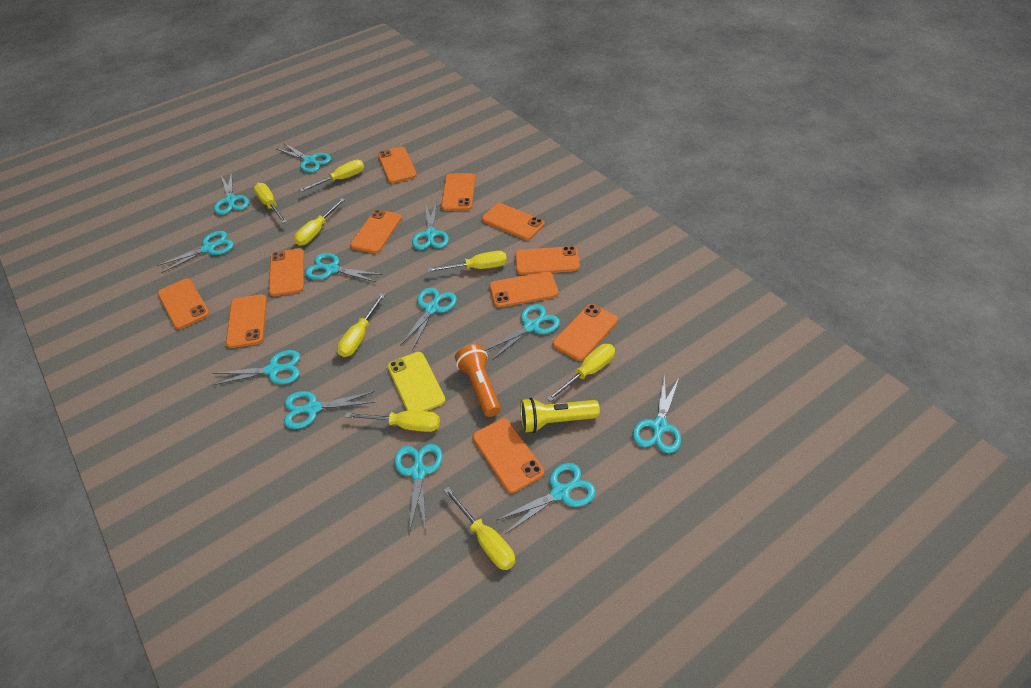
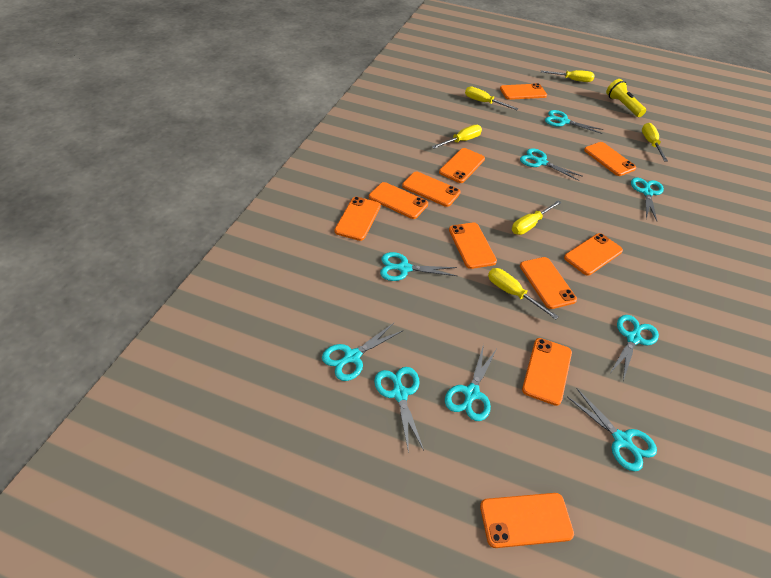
orange flashlight: 1 -> 0
turquoise scissors: 12 -> 9
yellow phone: 1 -> 0
yellow screwdriver: 8 -> 6

